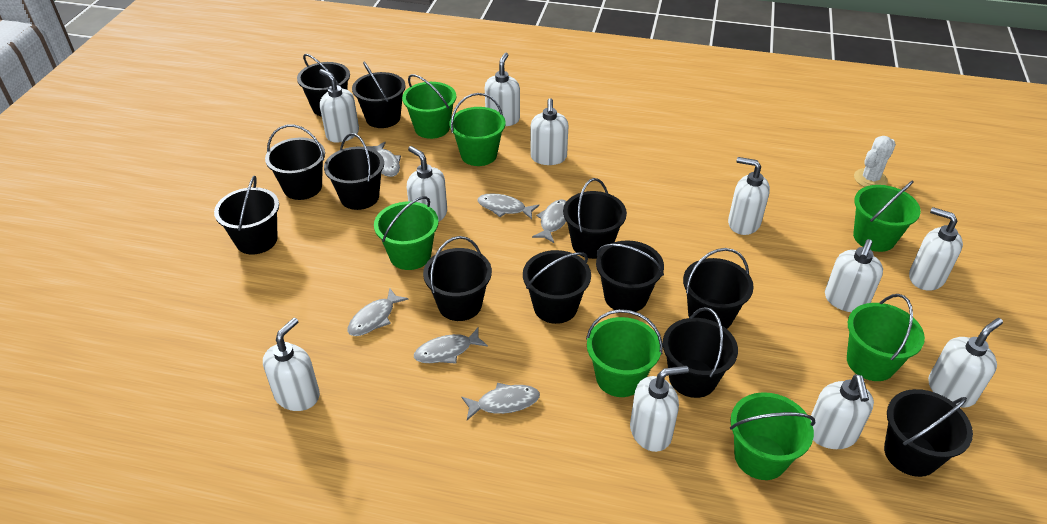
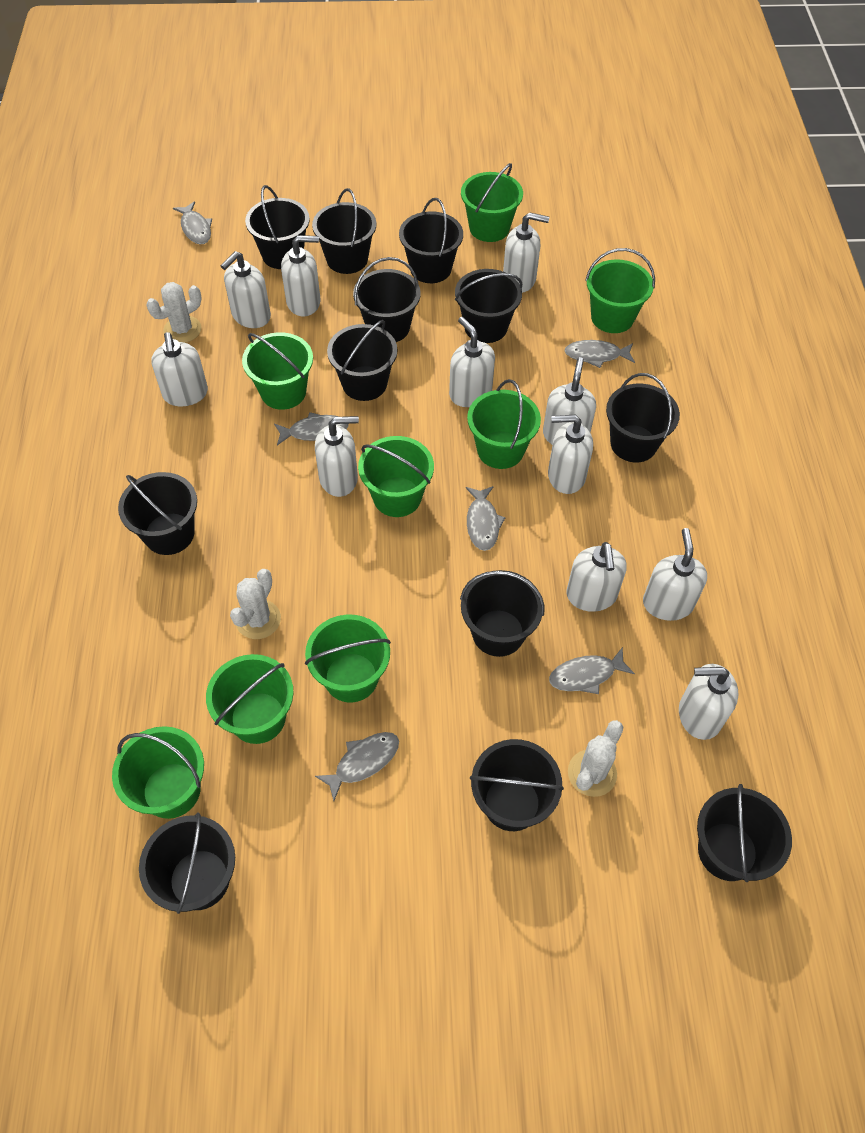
green bucket: 7 -> 8
white cactus: 1 -> 3

